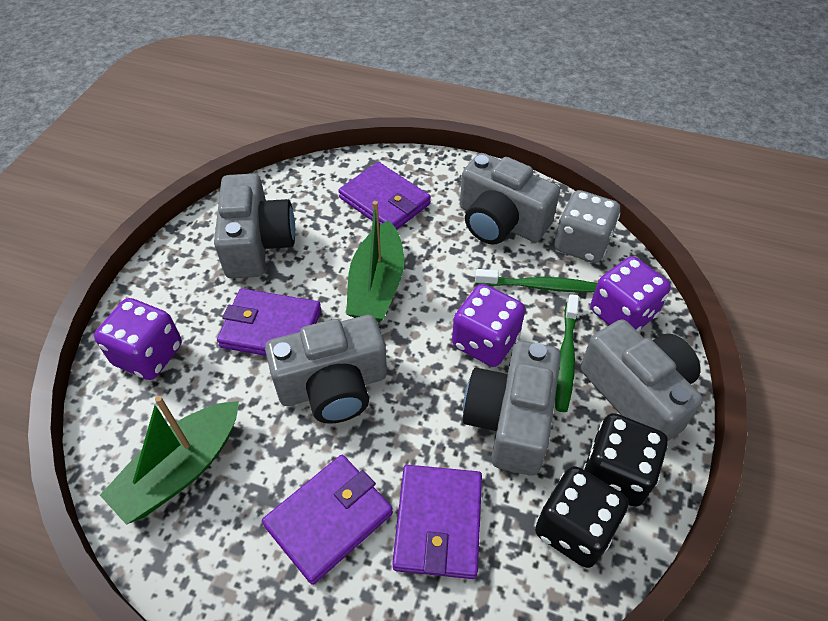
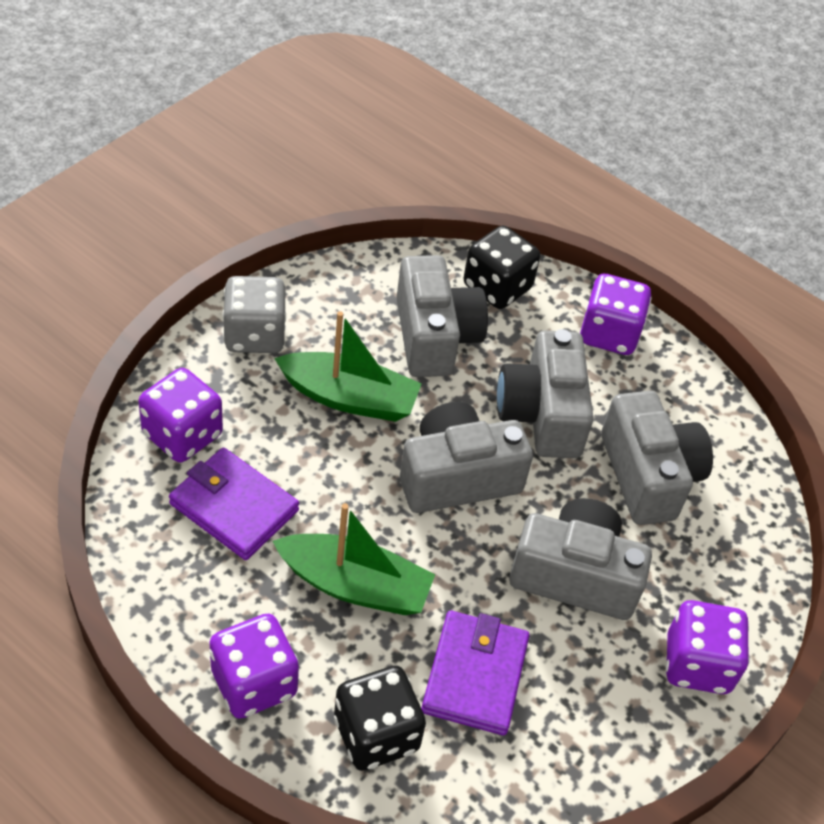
green toothbrush: 2 -> 0
purple dice: 3 -> 4
purple wallet: 4 -> 2

